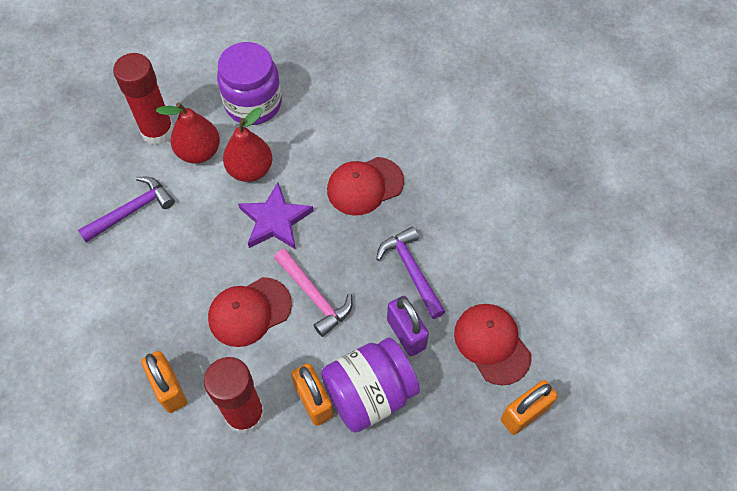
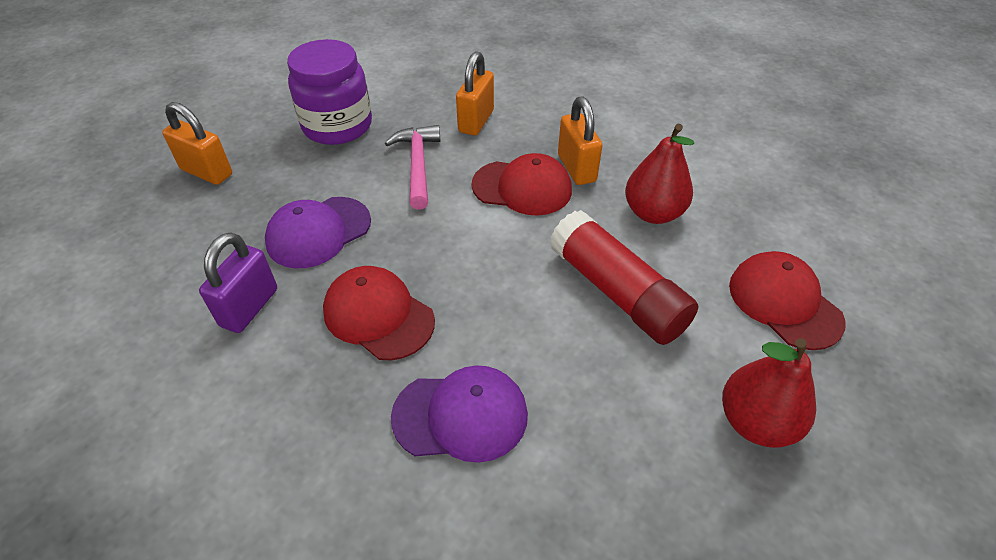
purple cap: 0 -> 2
purple hammer: 2 -> 0
purple jar: 2 -> 1
purple star: 1 -> 0
red glue stick: 2 -> 1

